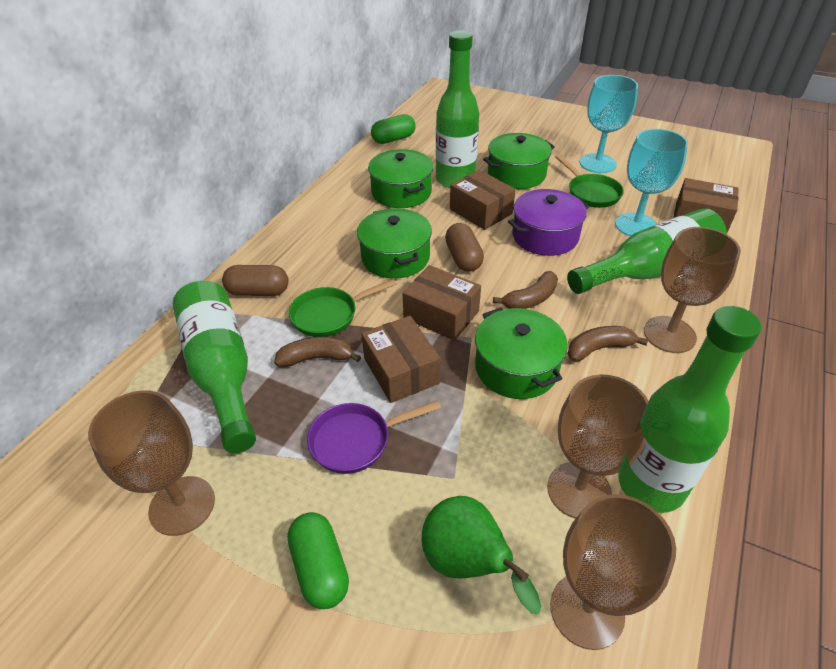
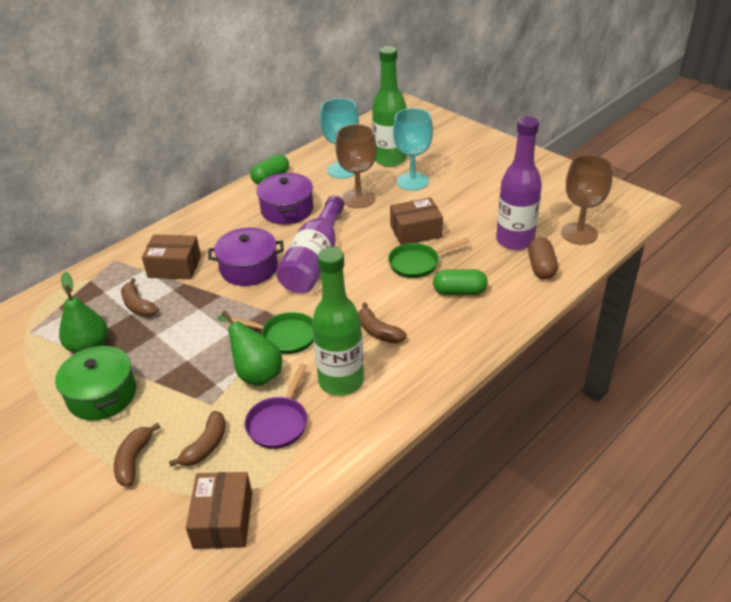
brown banana: 3 -> 4
brown box: 4 -> 3
brown capsule: 2 -> 1
brown goblet: 4 -> 2
green bottle: 4 -> 2
green pear: 1 -> 2
green pot: 4 -> 1
purple bottle: 0 -> 2
purple pot: 1 -> 2

